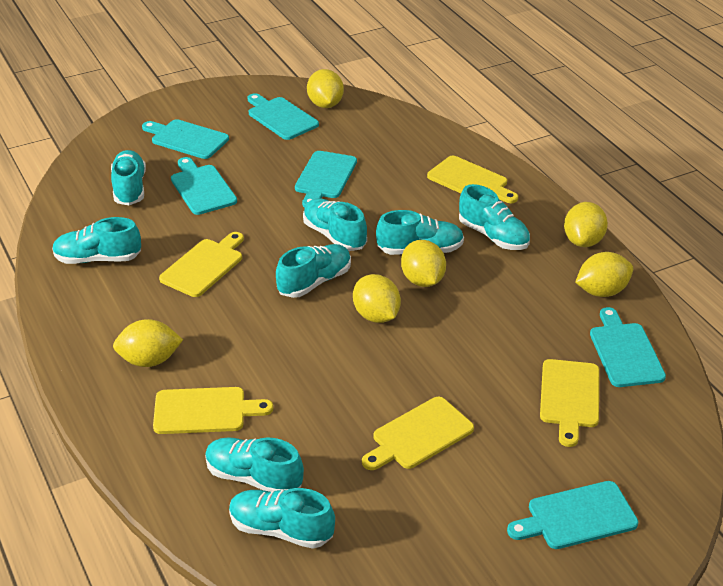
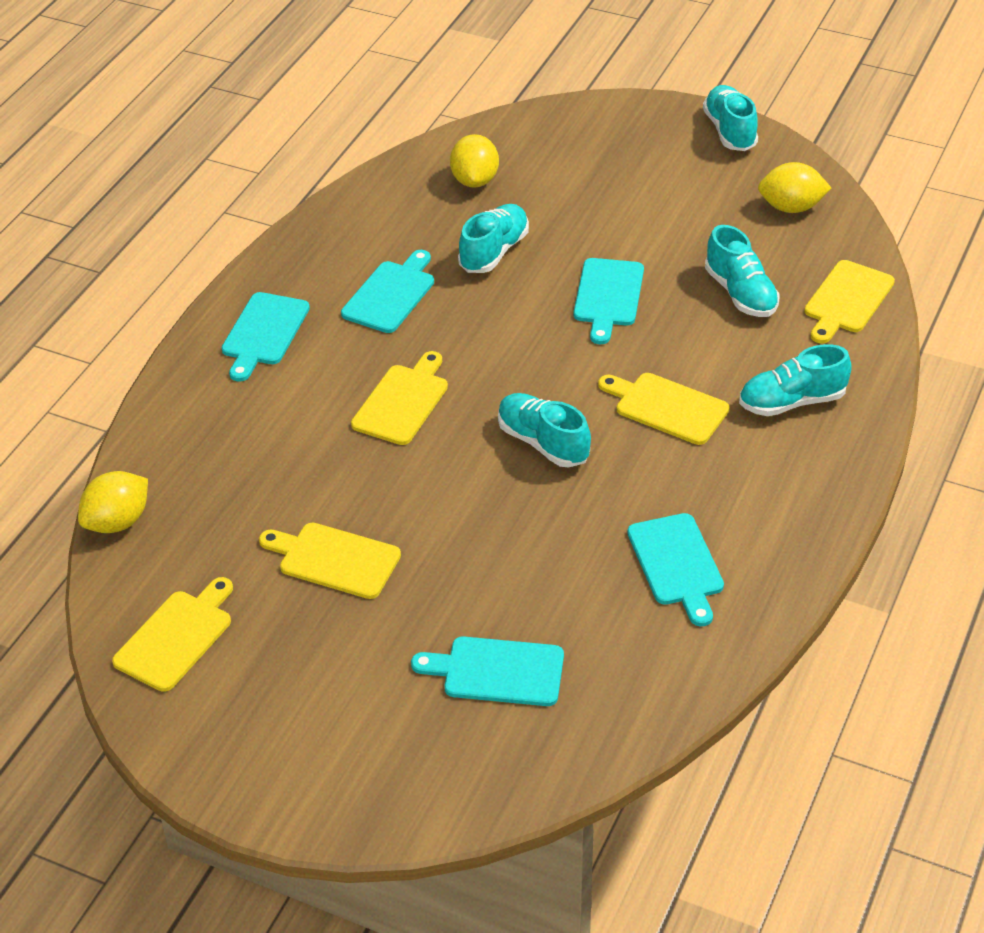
turquoise cutting board: 6 -> 5
turquoise shoe: 8 -> 5
yellow lemon: 6 -> 3

